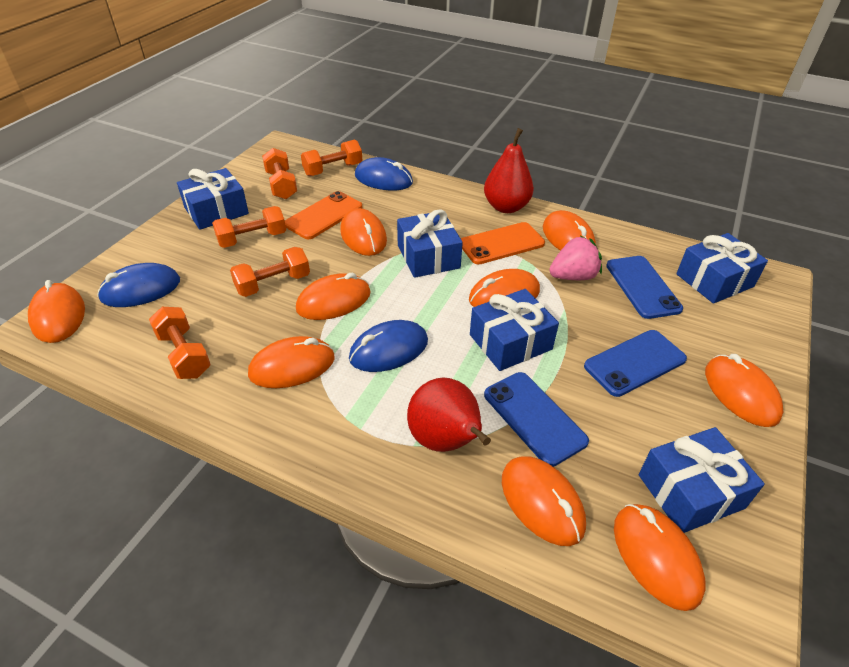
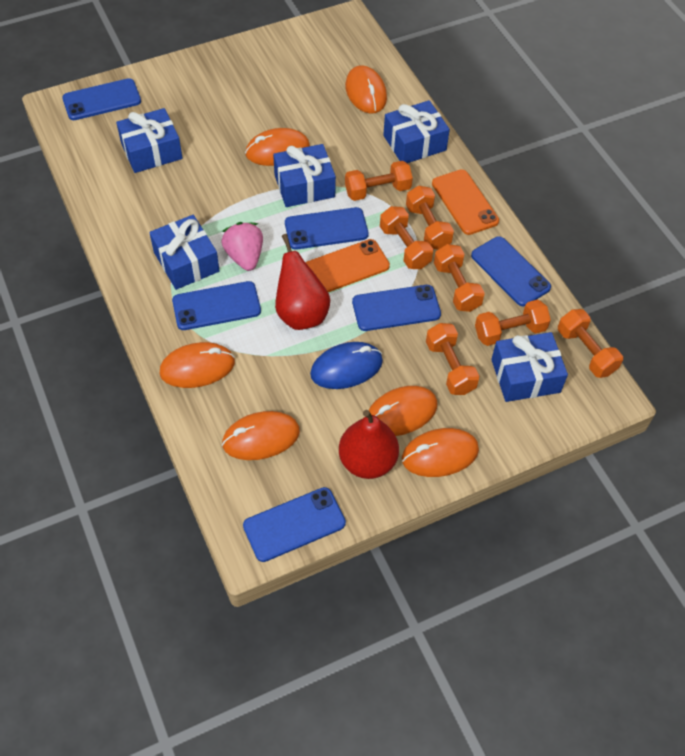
blue mouse: 3 -> 1
blue phone: 3 -> 6
orange dumbbell: 5 -> 7
orange mouse: 9 -> 6

